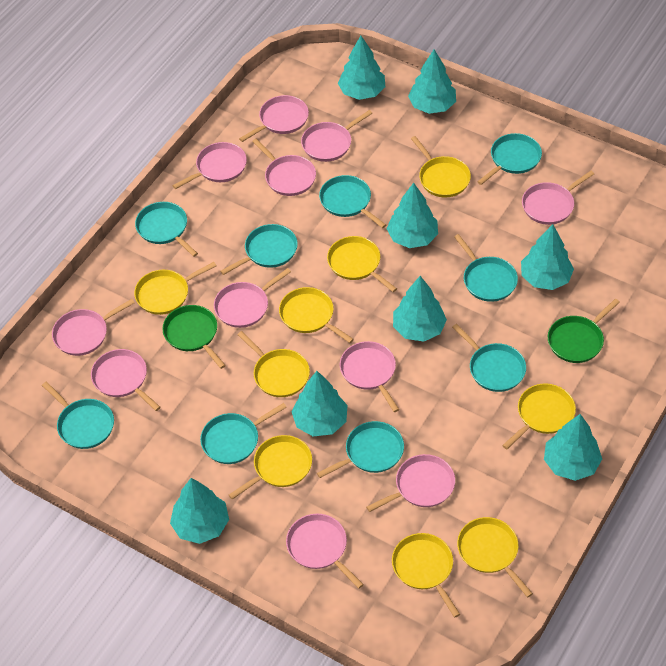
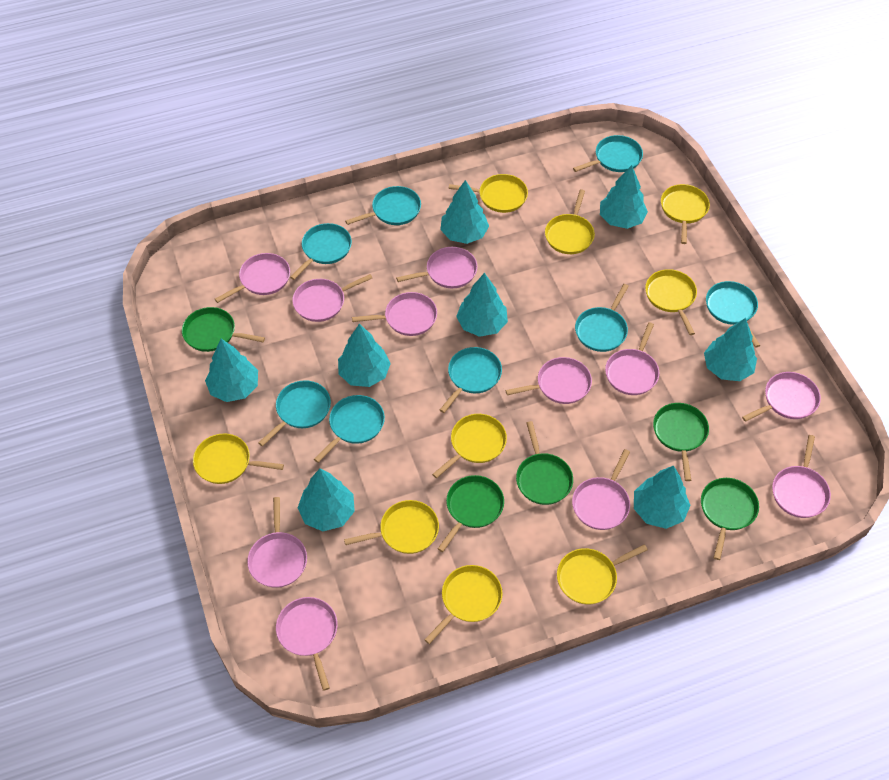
green pan: 2 -> 5
turquoise pan: 9 -> 8

